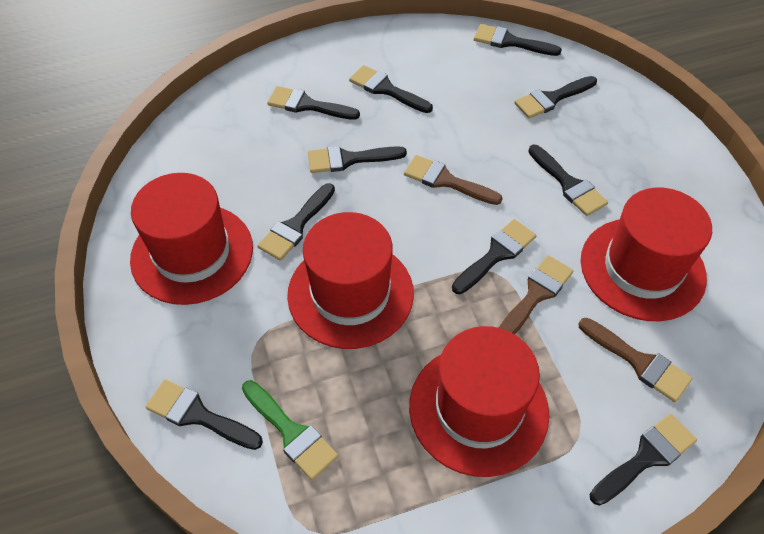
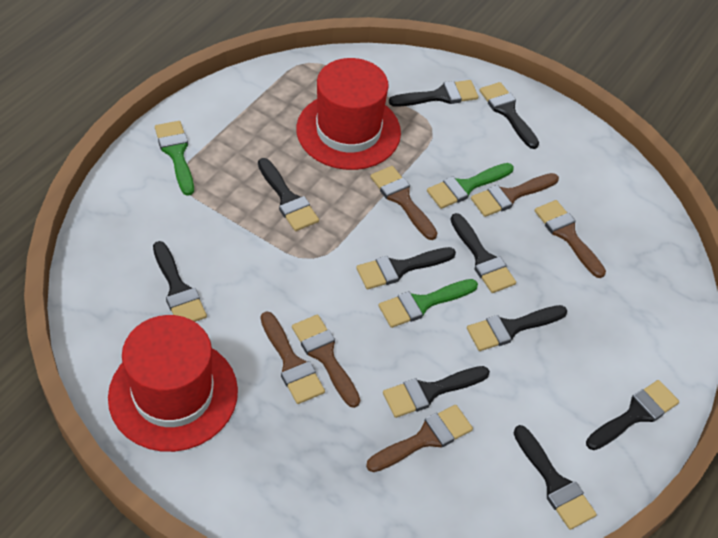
brown brush: 3 -> 6
green brush: 1 -> 3
red hat: 4 -> 2

